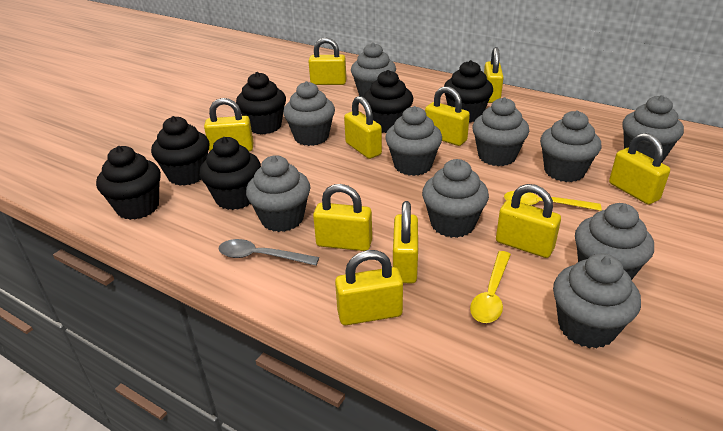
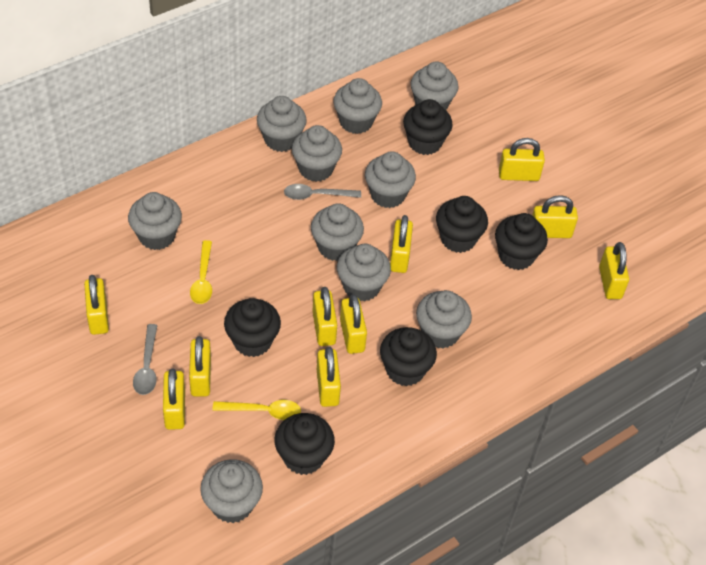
grey spoon: 1 -> 2

